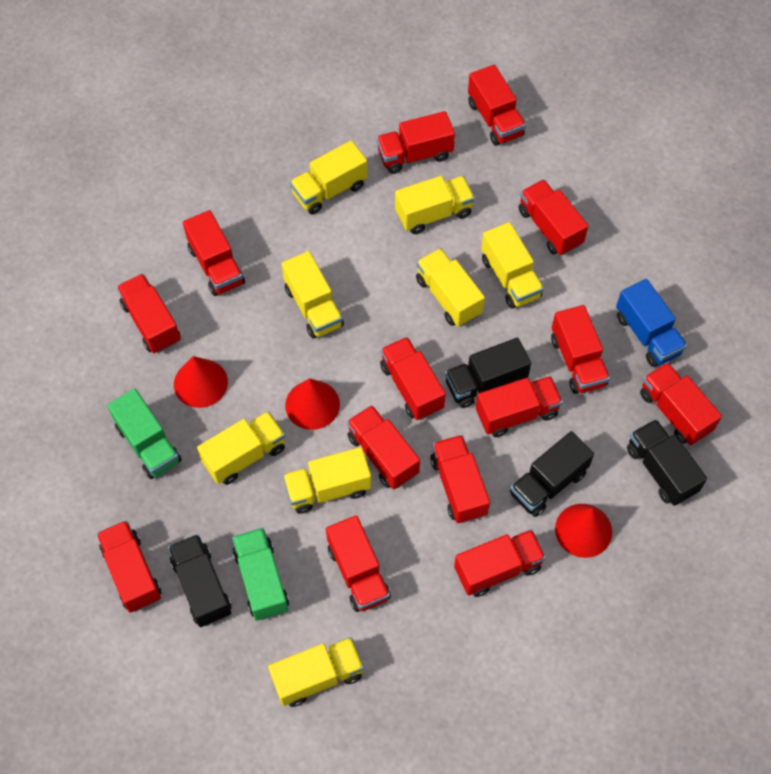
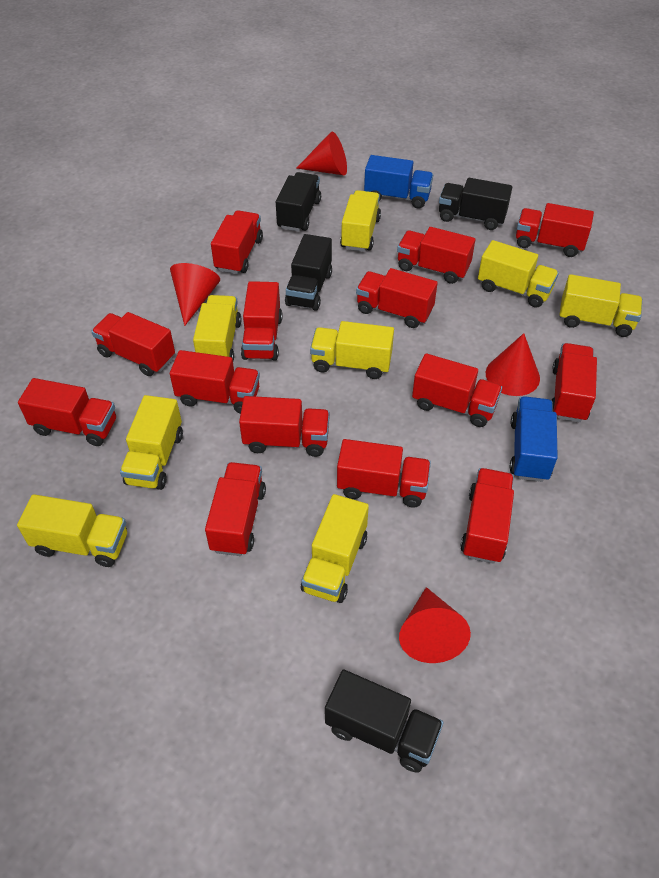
blue truck: 1 -> 2
green truck: 2 -> 0
red cone: 3 -> 4

